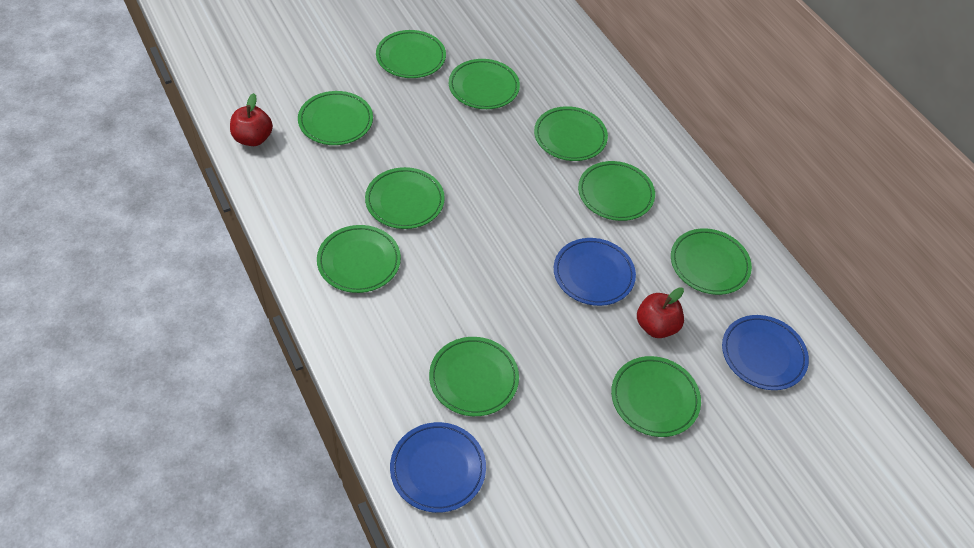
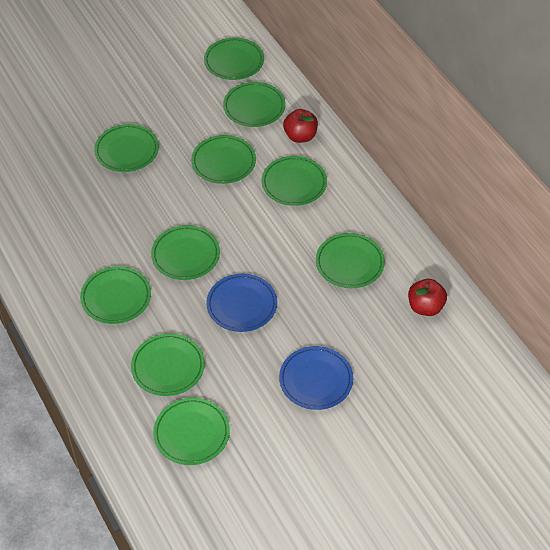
blue plate: 3 -> 2

